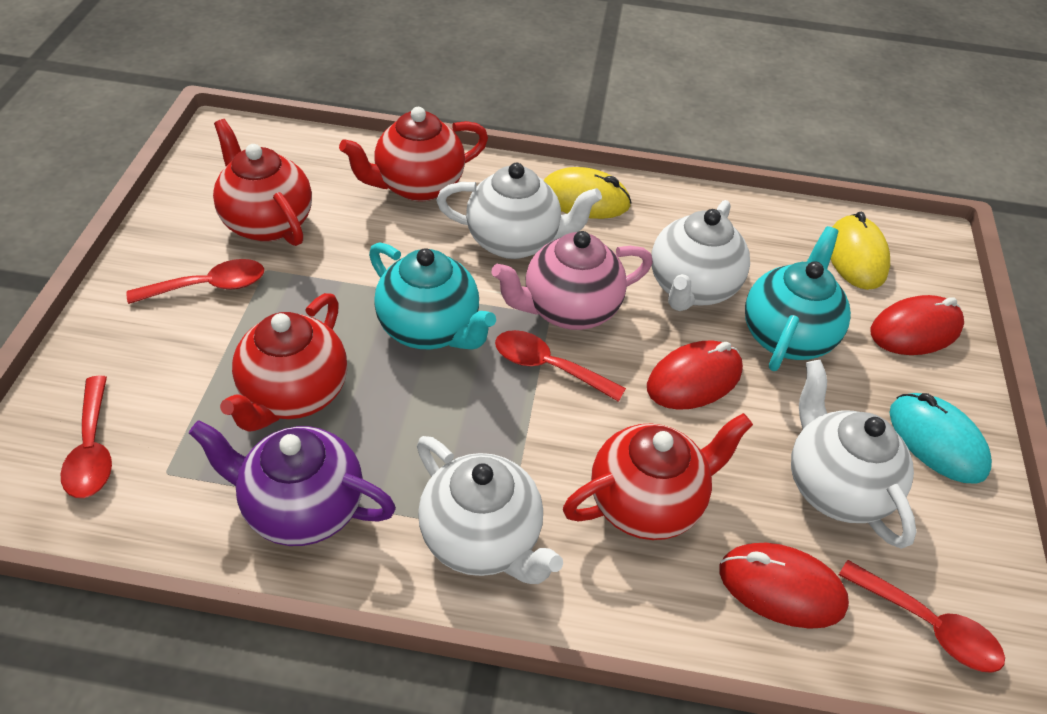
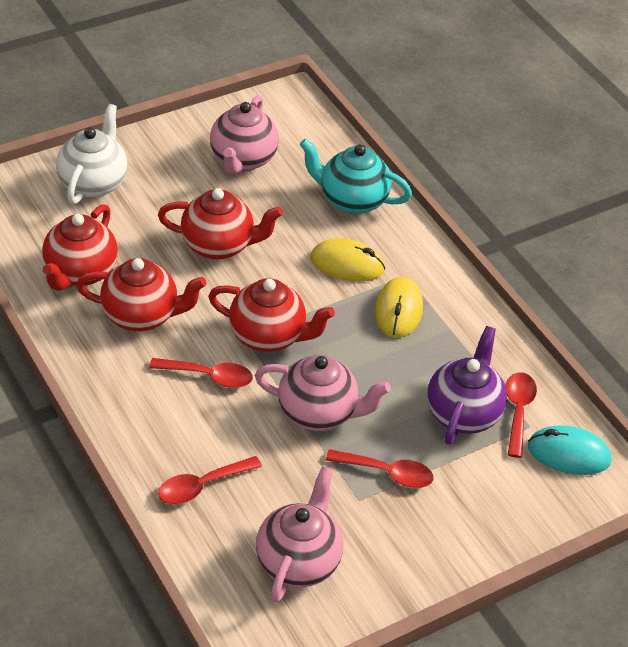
pink teapot: 1 -> 3
red mouse: 3 -> 0
turquoise teapot: 2 -> 1
white teapot: 4 -> 1

